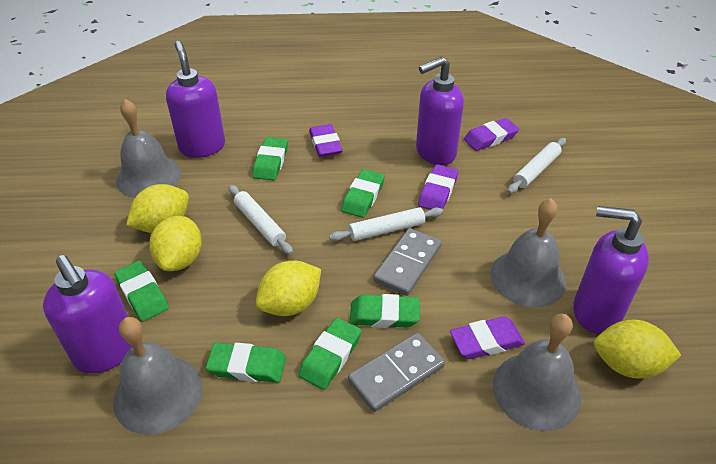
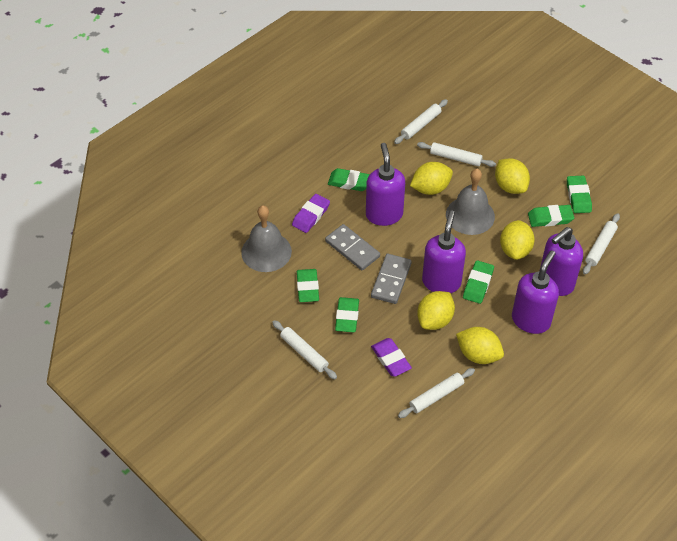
grey bell: 4 -> 2
purple eraser: 4 -> 2
white rolling pin: 3 -> 5
yellow lemon: 4 -> 5

